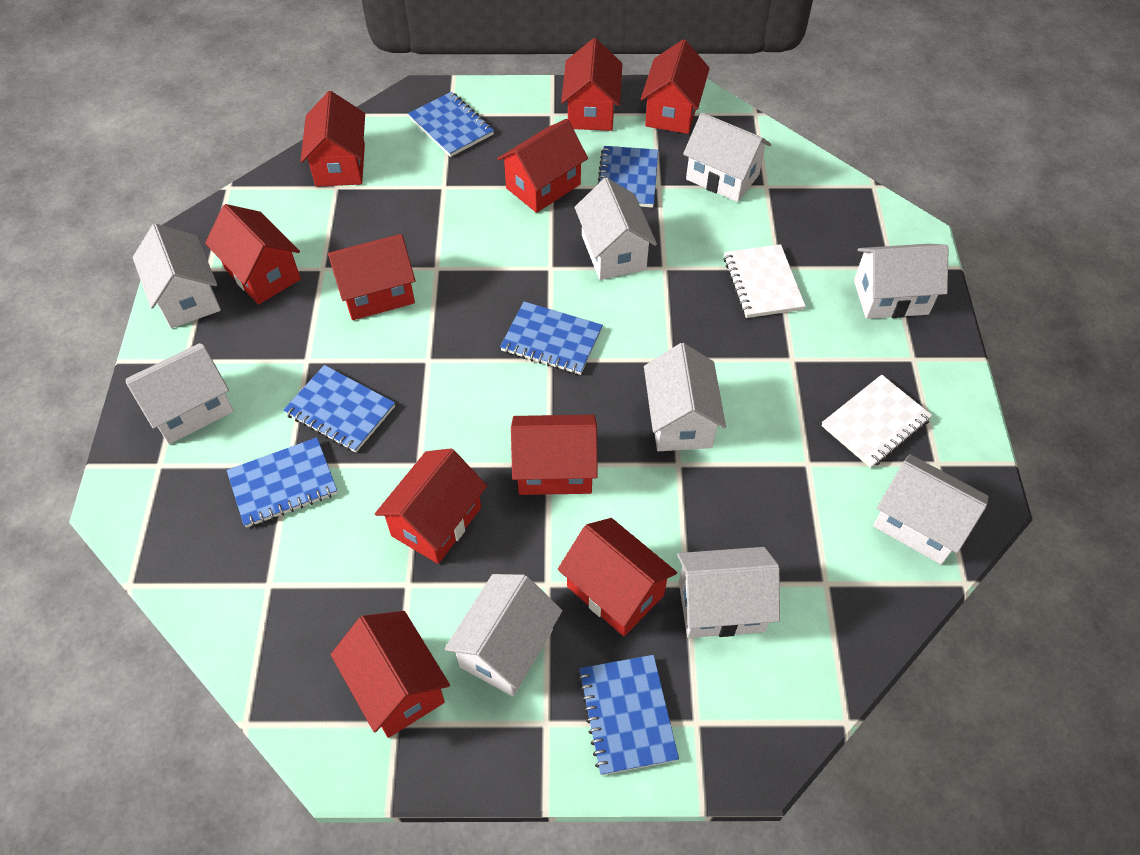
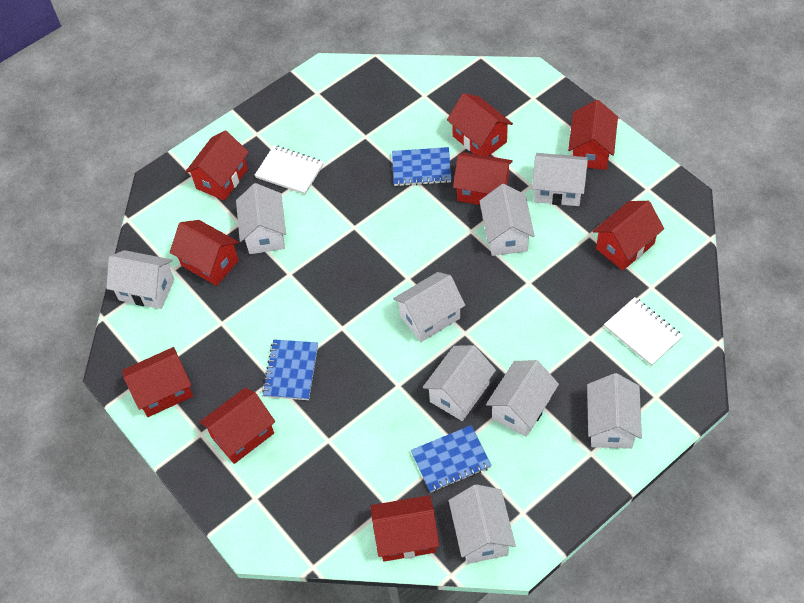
blue notebook: 6 -> 3
red house: 10 -> 9

